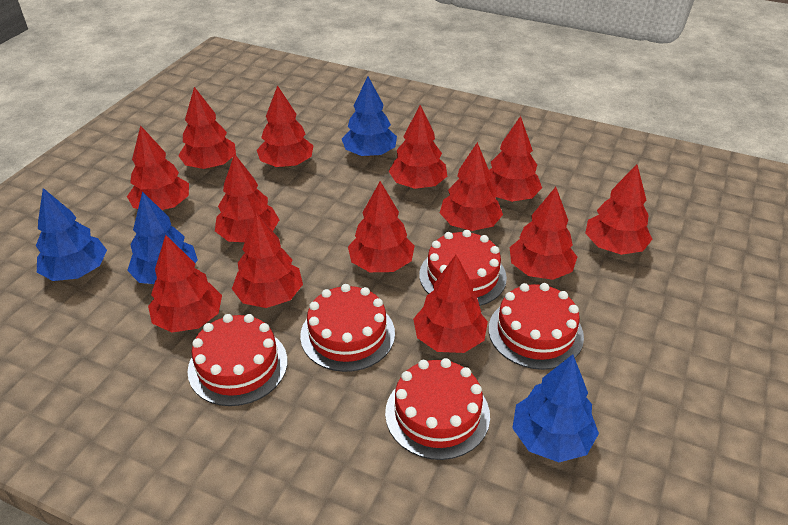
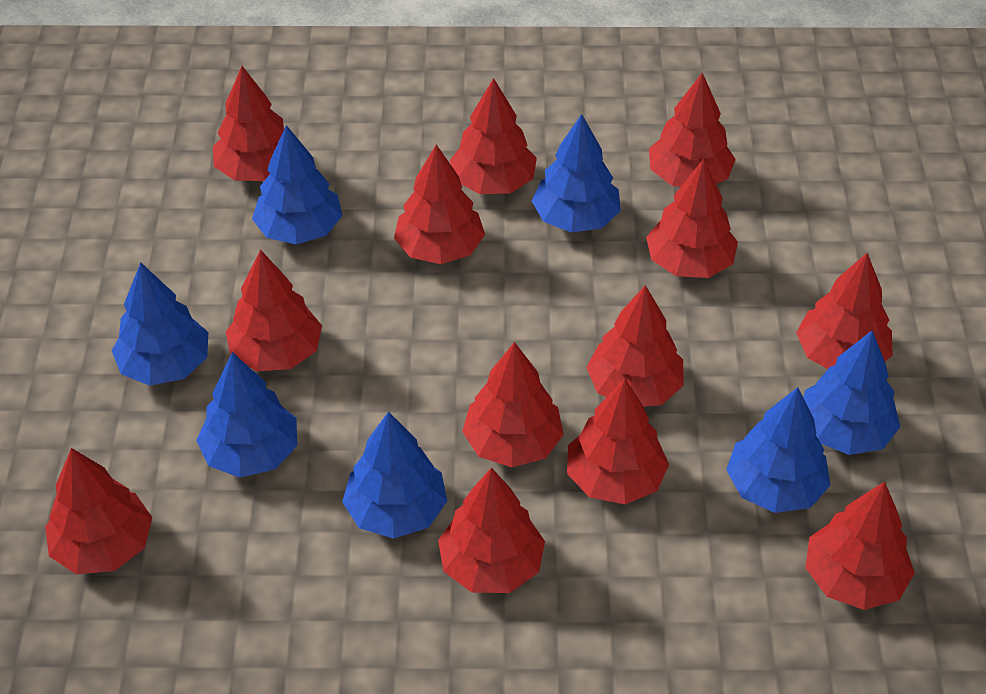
blue tree: 4 -> 7
red cake: 5 -> 0

